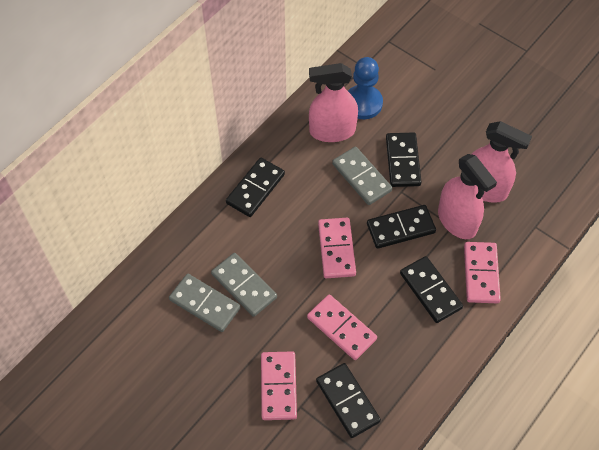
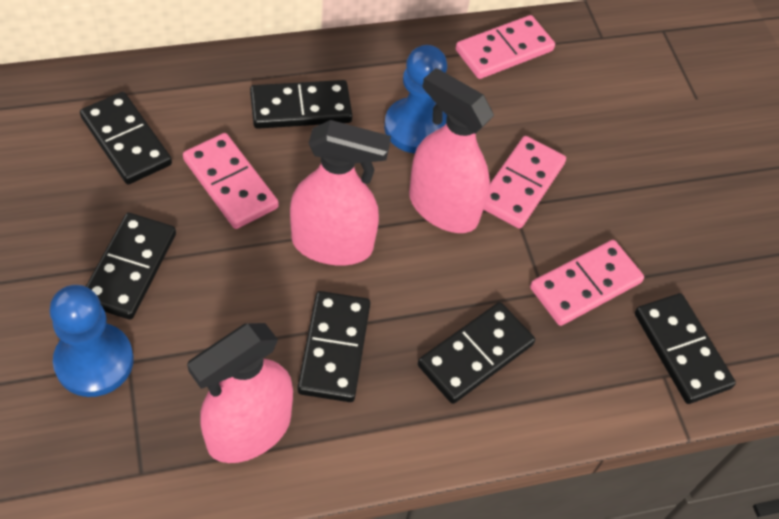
black domino: 5 -> 6
blue pawn: 1 -> 2
grey domino: 3 -> 0

